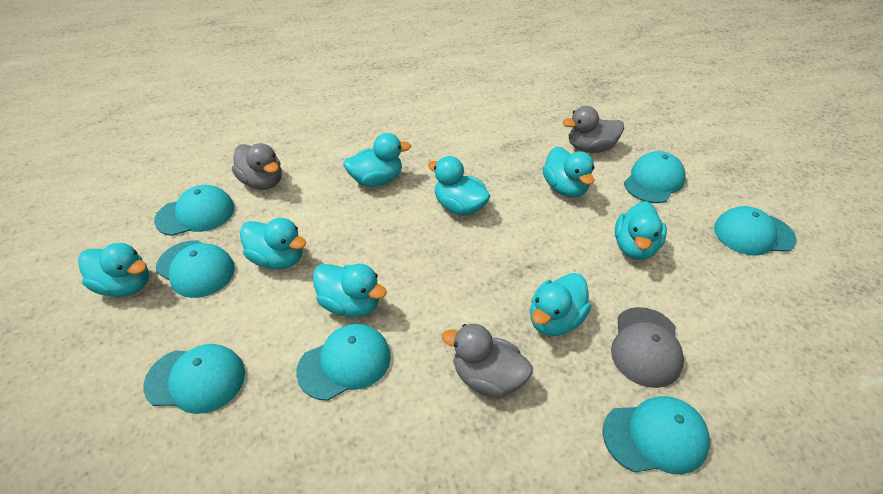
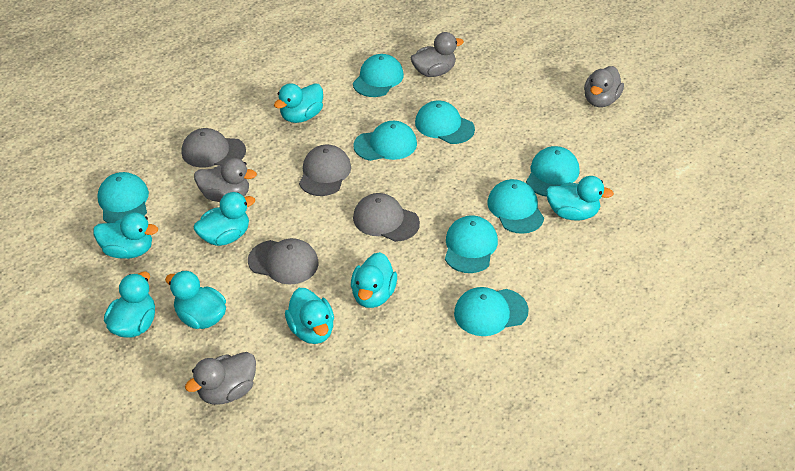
grey cap: 1 -> 4
grey duck: 3 -> 4
turquoise cap: 7 -> 8

